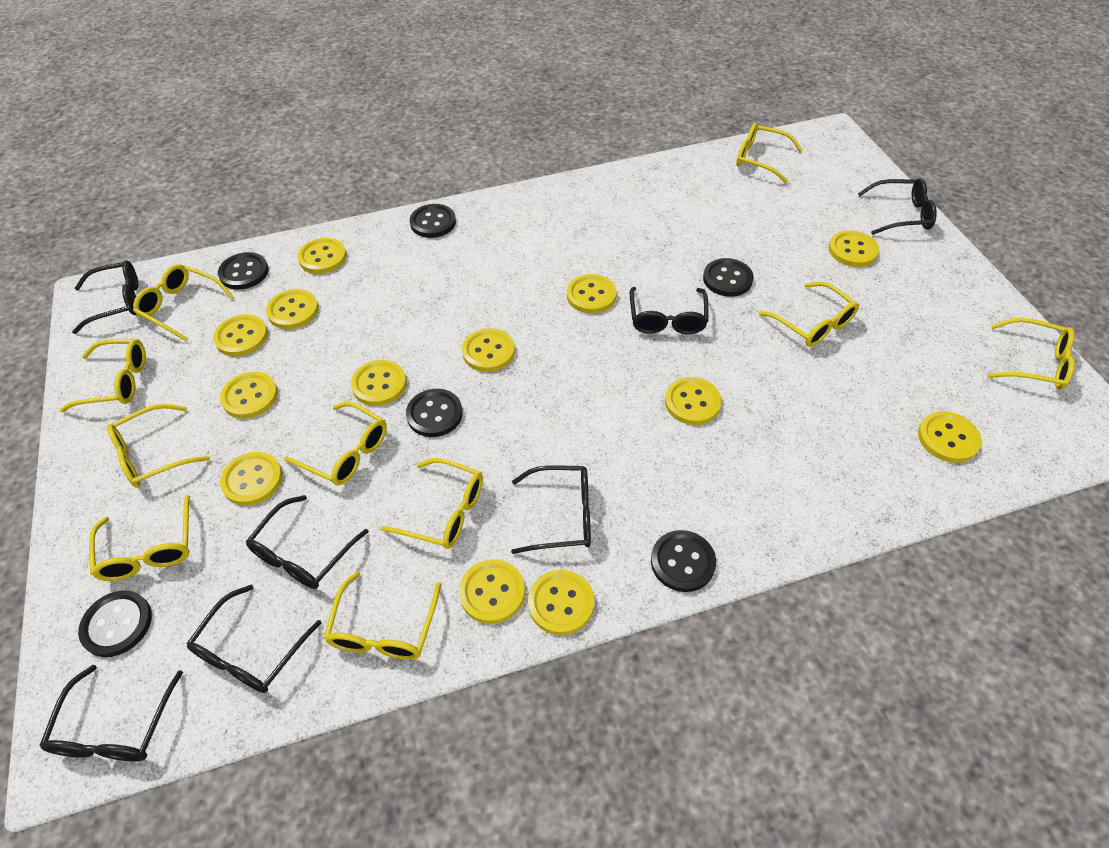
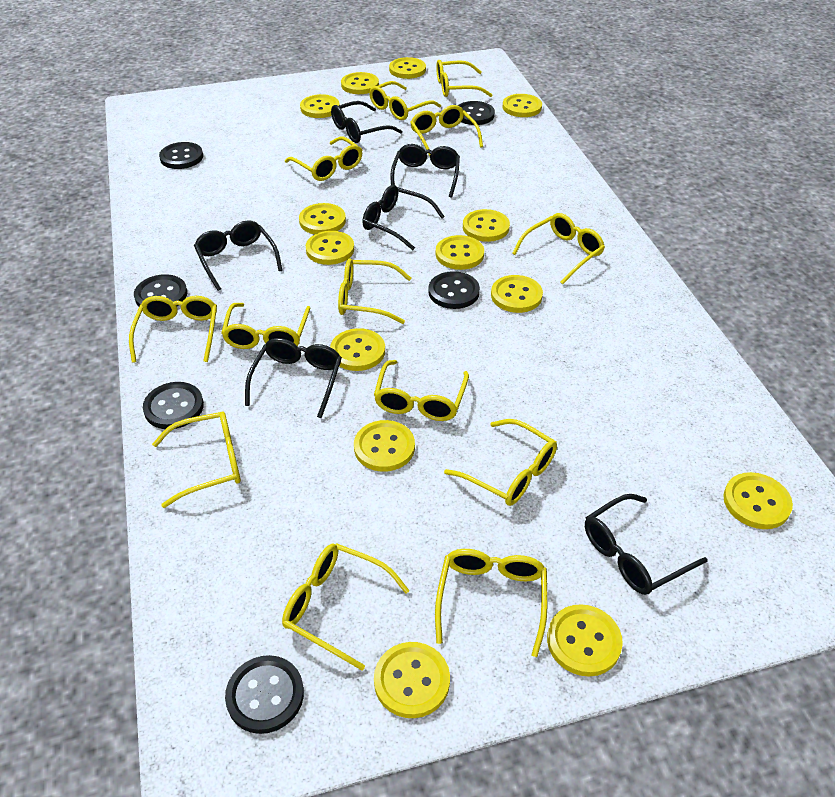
black glasses: 7 -> 6
yellow button: 13 -> 14
yellow glasses: 10 -> 13

